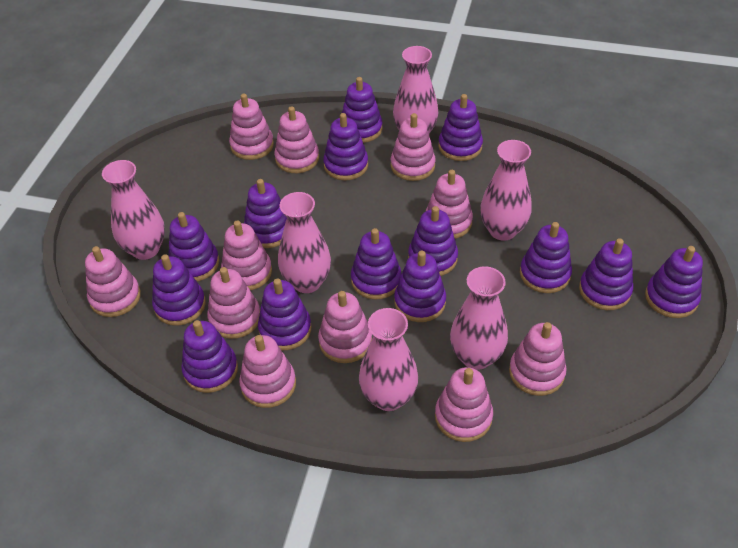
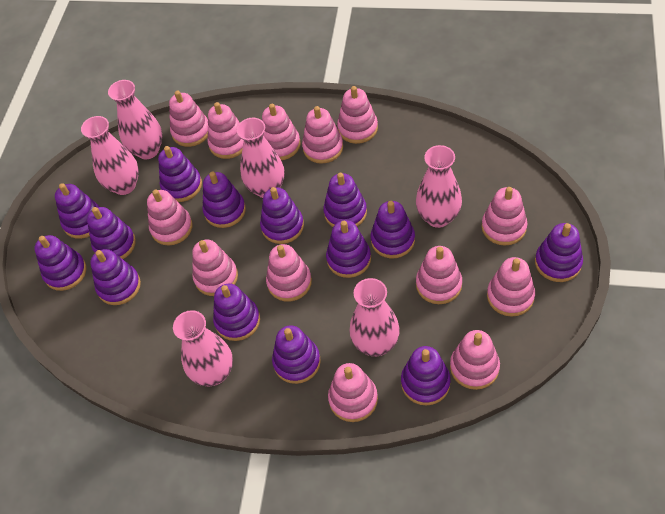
pink stacking toy: 11 -> 13

